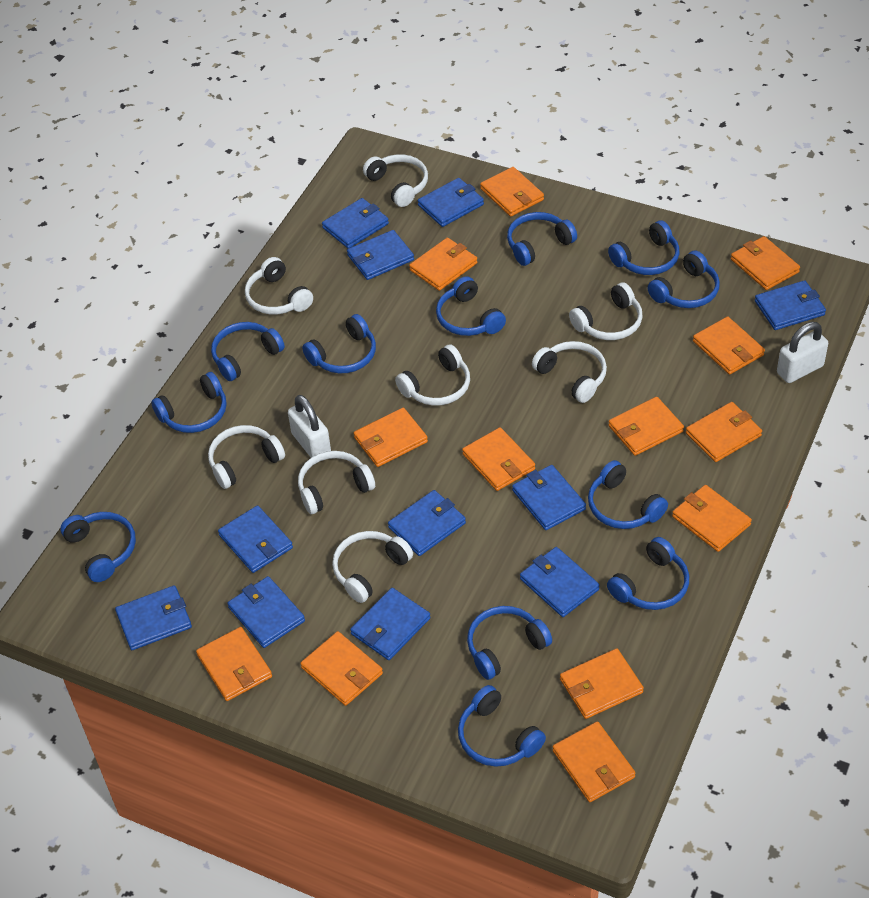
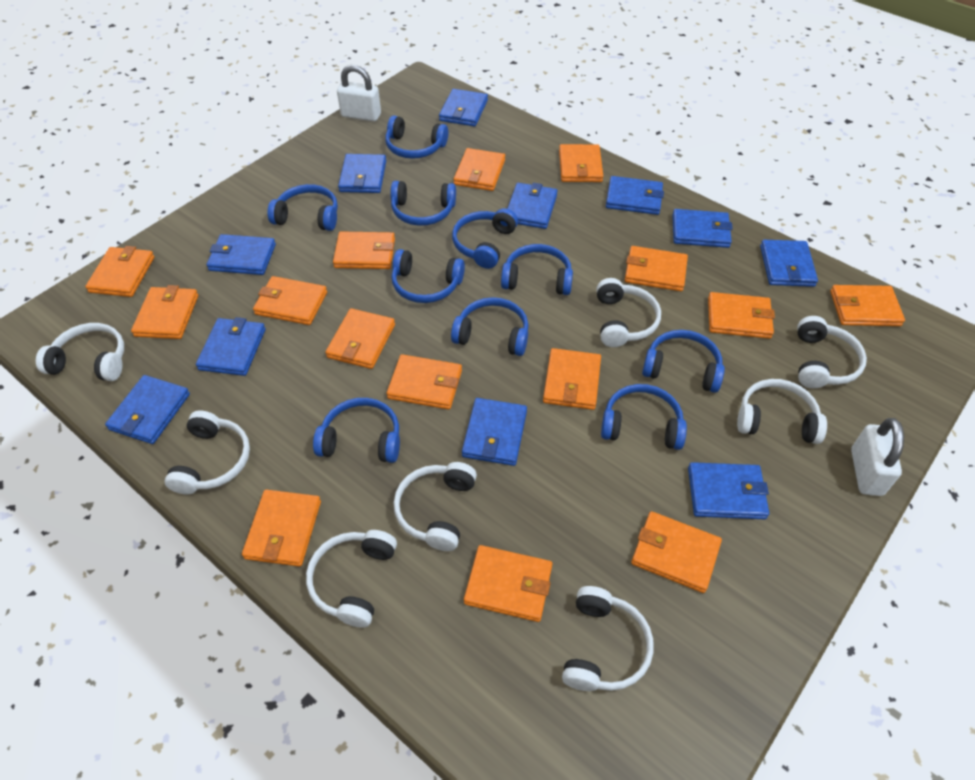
blue headphones: 12 -> 10
orange wallet: 13 -> 15

